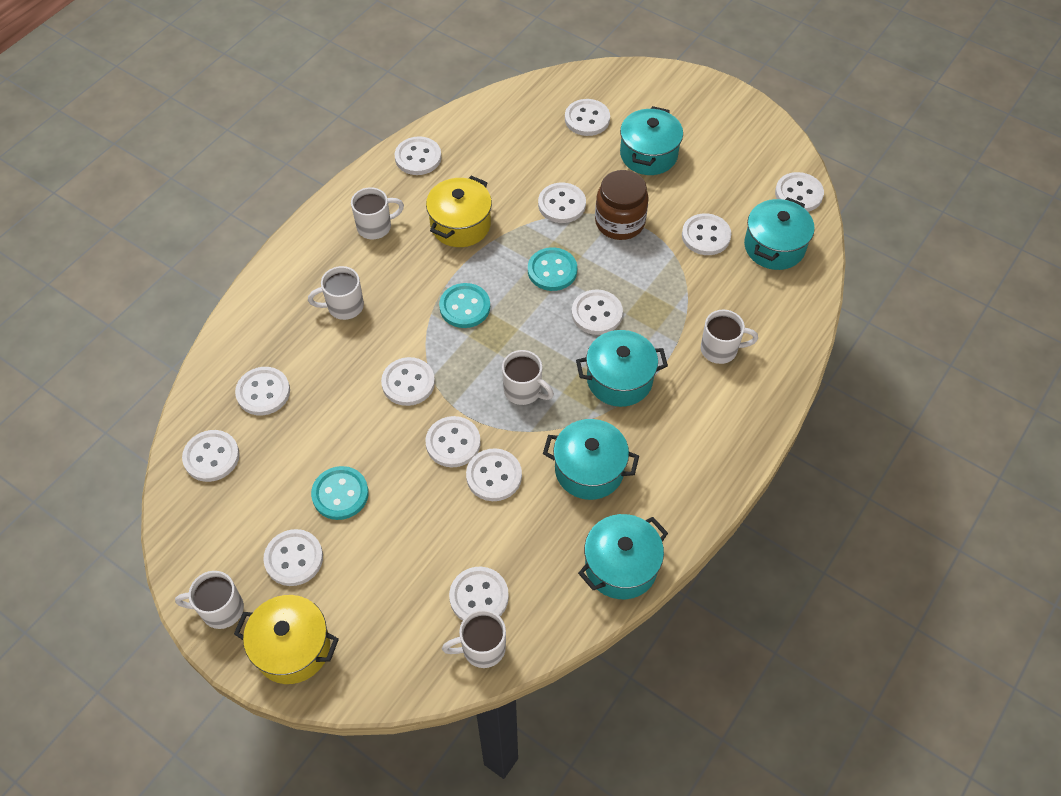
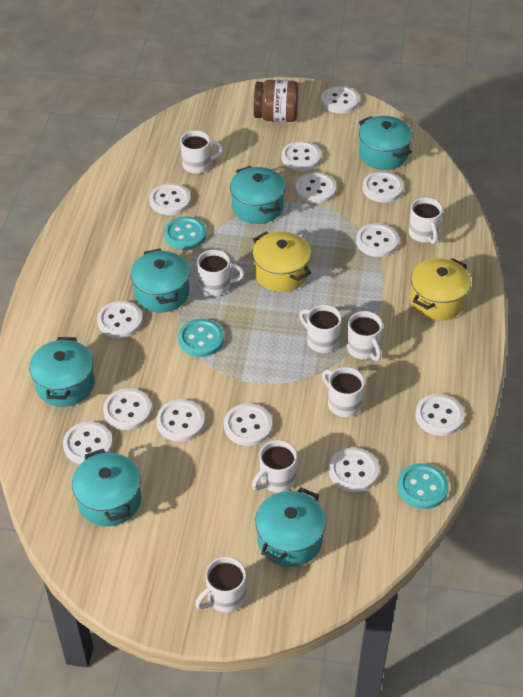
turquoise pot: 5 -> 6
white mug: 6 -> 8

